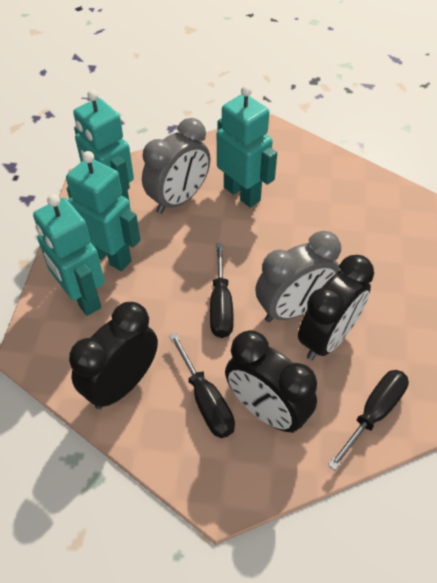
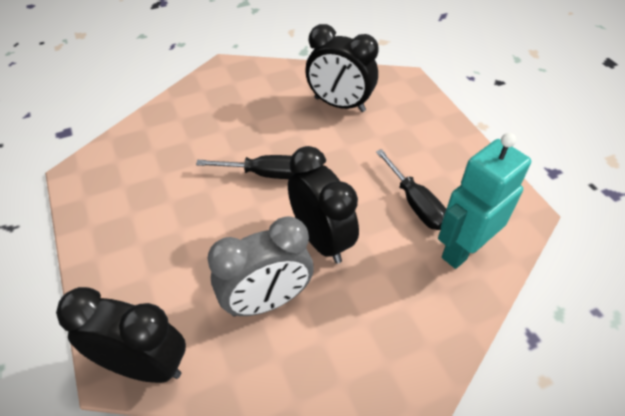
black screwdriver: 3 -> 2
grey clock: 2 -> 1
turquoise robot: 4 -> 1

